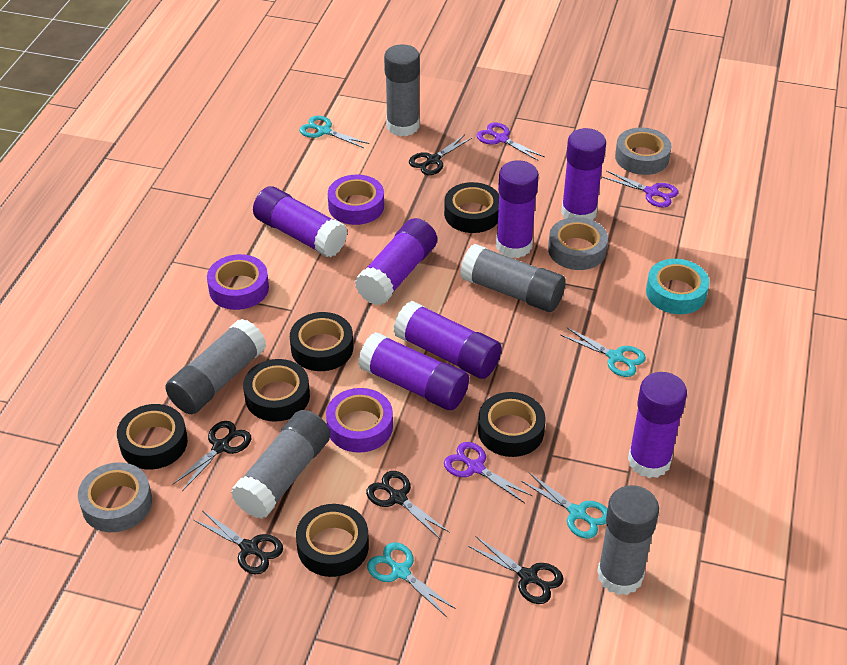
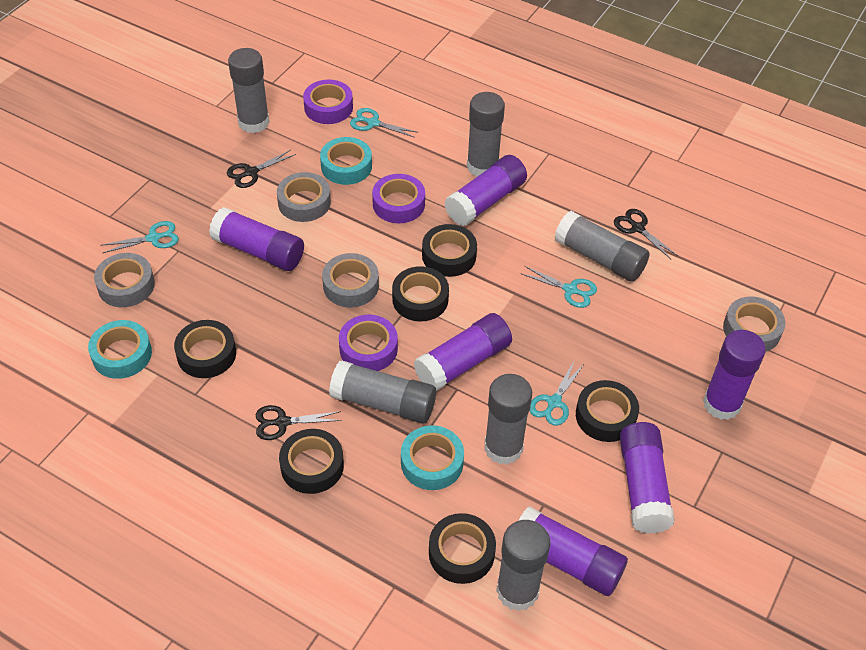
black scissors: 5 -> 3
grey glue stick: 5 -> 6
grey tape: 3 -> 4
purple glue stick: 7 -> 6
purple scissors: 3 -> 0
turquoise tape: 1 -> 3

